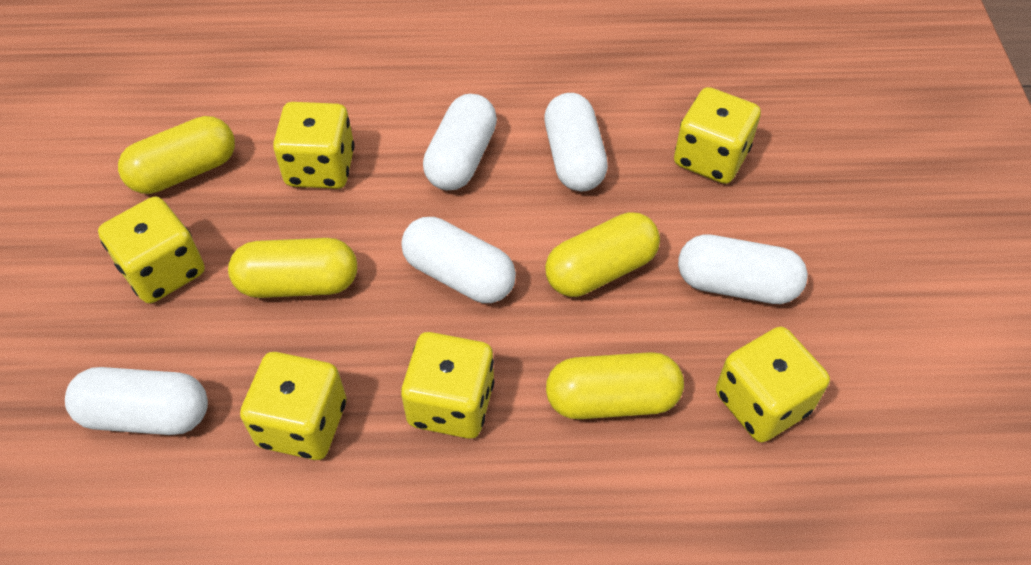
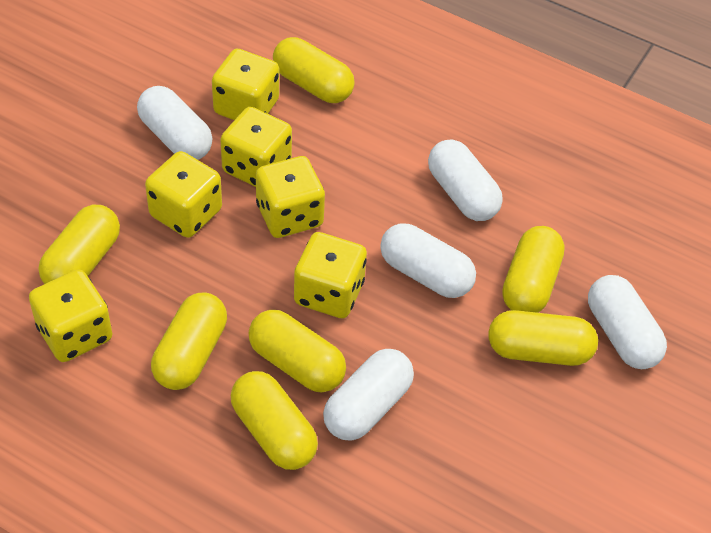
yellow capsule: 4 -> 7

